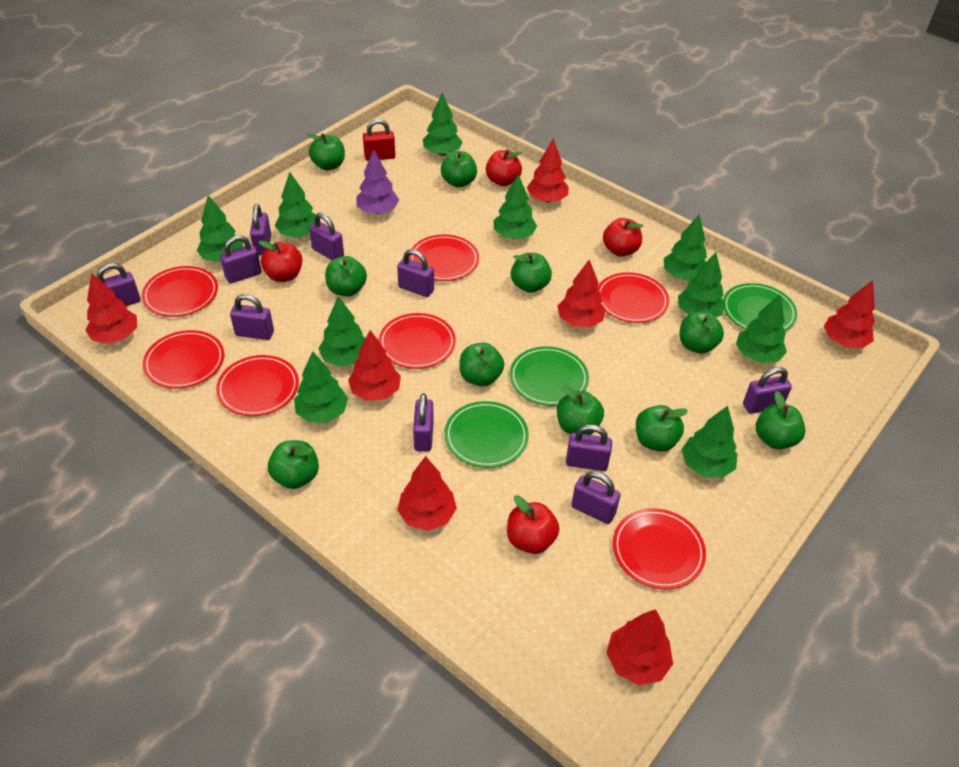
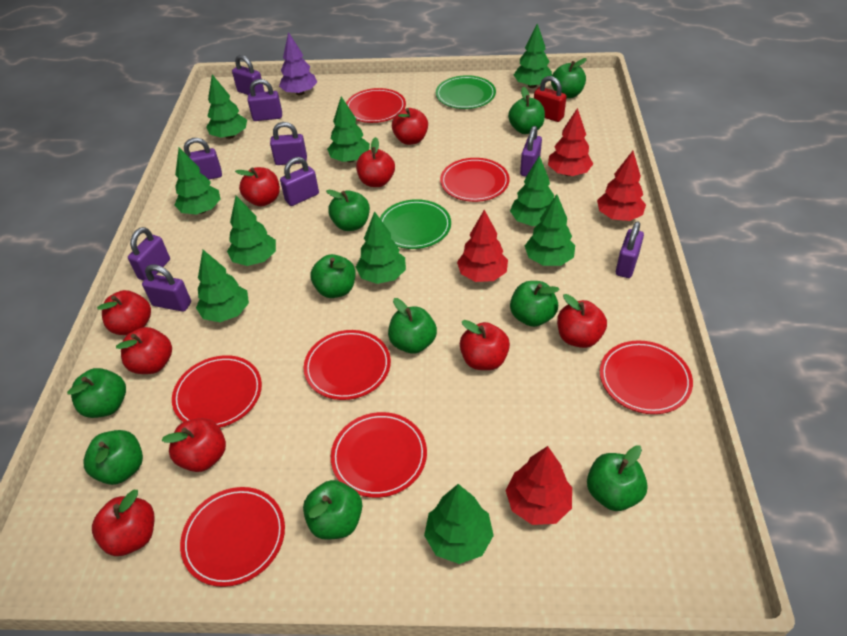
green plate: 3 -> 2
purple padlock: 10 -> 9
red apple: 4 -> 9
red tree: 7 -> 4

